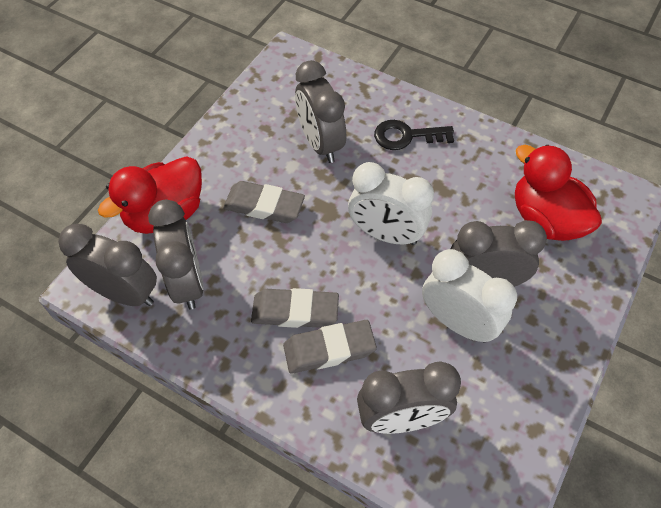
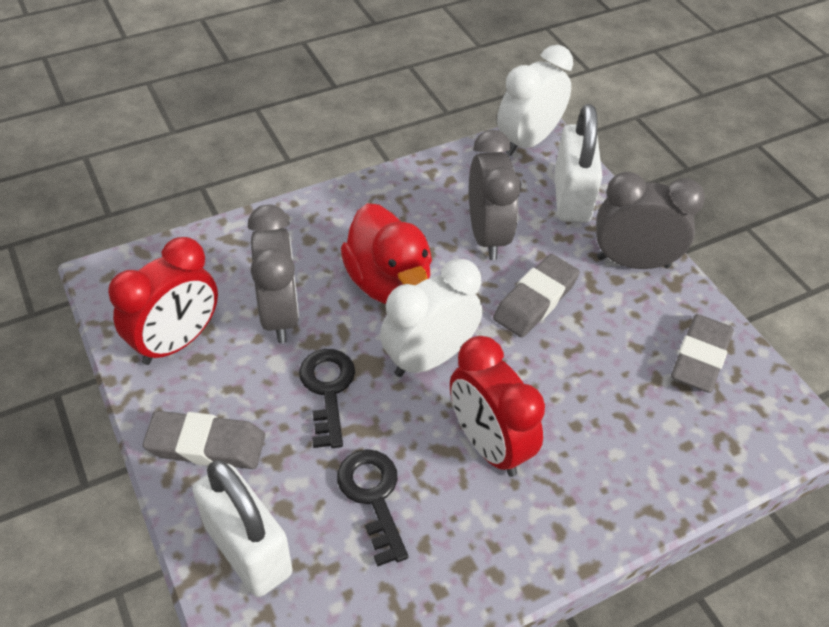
black key: 1 -> 2
grey clock: 5 -> 3
red clock: 0 -> 2
red duck: 2 -> 1
white padlock: 0 -> 2

